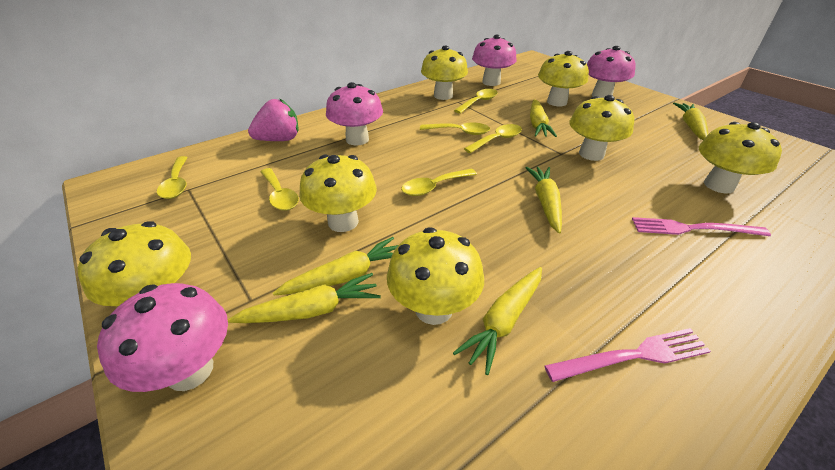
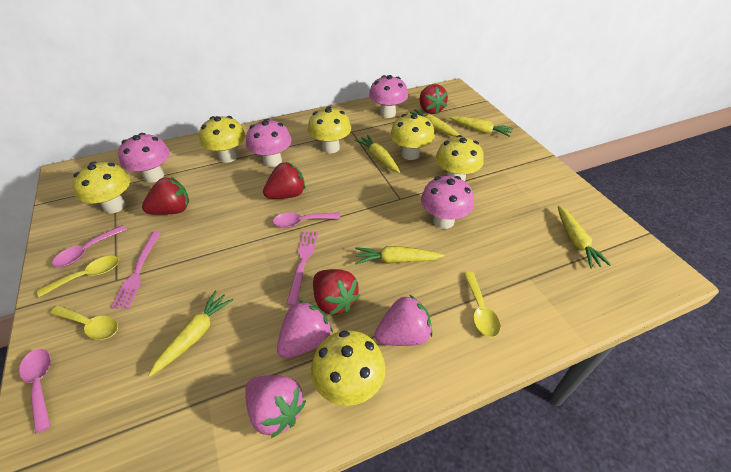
pink spoon: 0 -> 3
pink strawberry: 1 -> 3
red strawberry: 0 -> 4
yellow mushroom: 7 -> 6
yellow spoon: 6 -> 3

